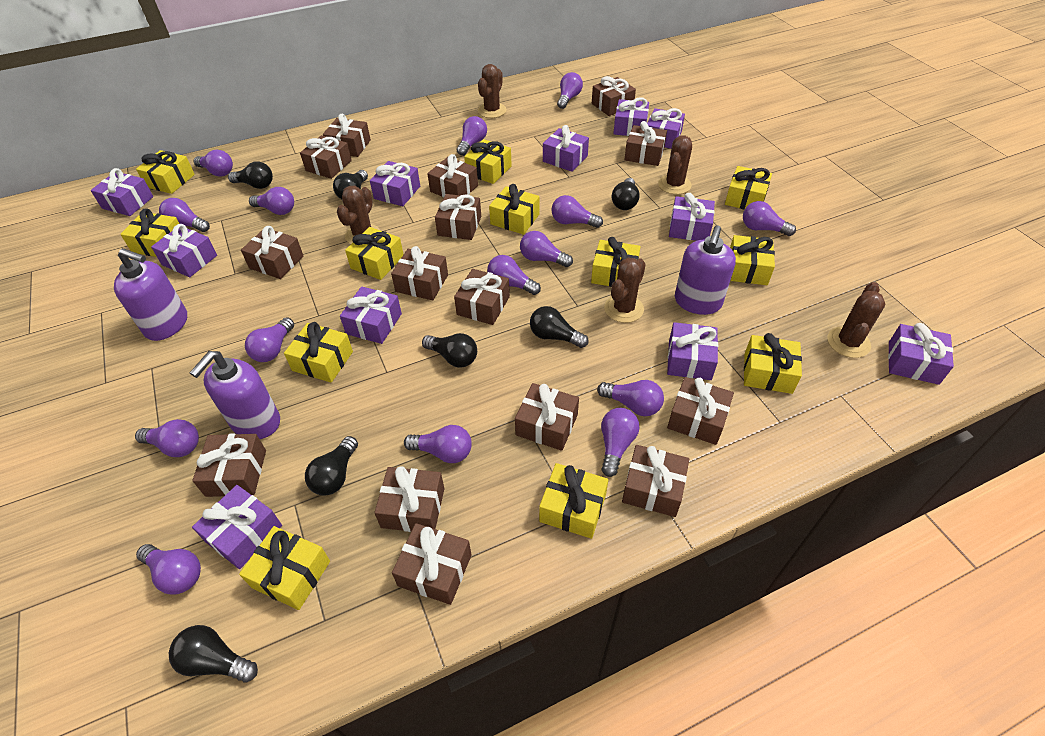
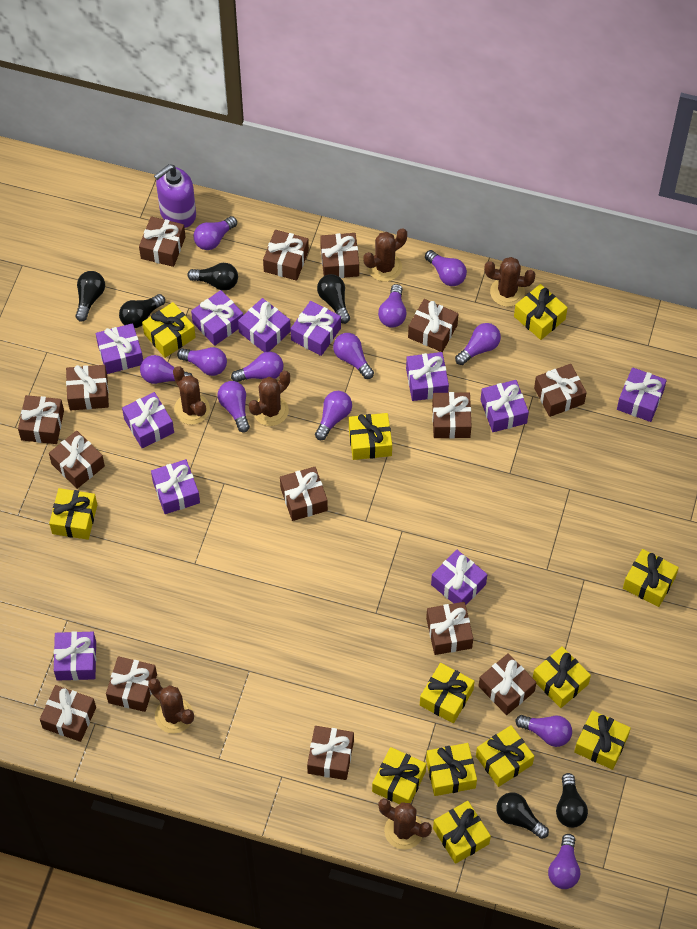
black light bulb: 7 -> 6
brown cactus: 5 -> 6
purple light bulb: 15 -> 12
purple soap dispenser: 3 -> 1

